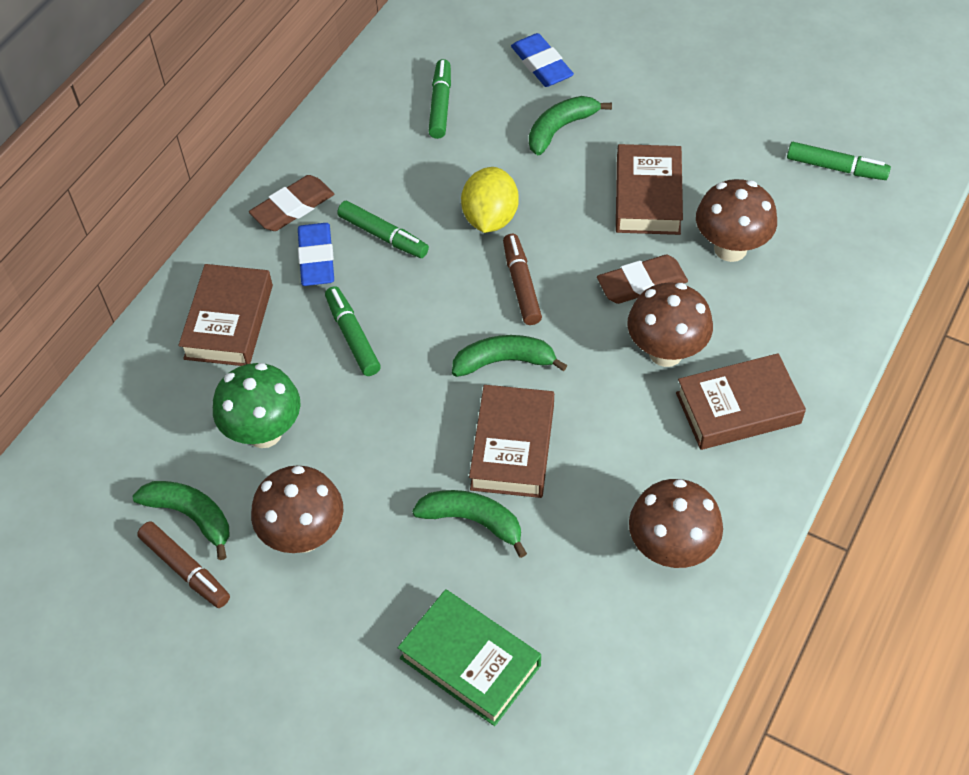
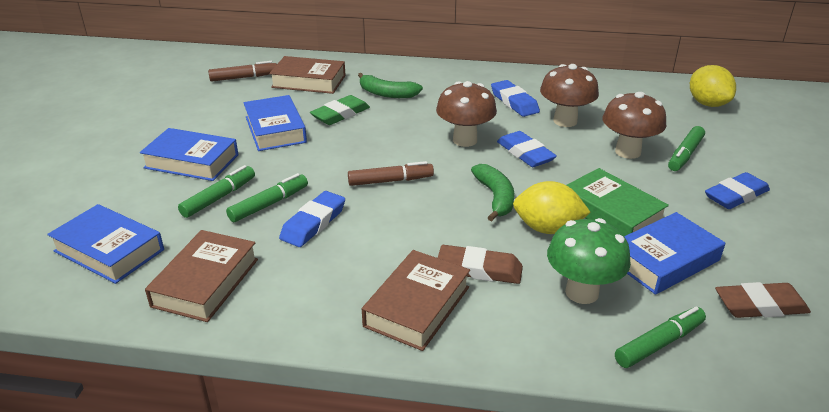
blue book: 0 -> 4
blue eraser: 2 -> 4
brown book: 4 -> 3
brown mushroom: 4 -> 3
green banana: 4 -> 2
green eraser: 0 -> 1
yellow lemon: 1 -> 2

